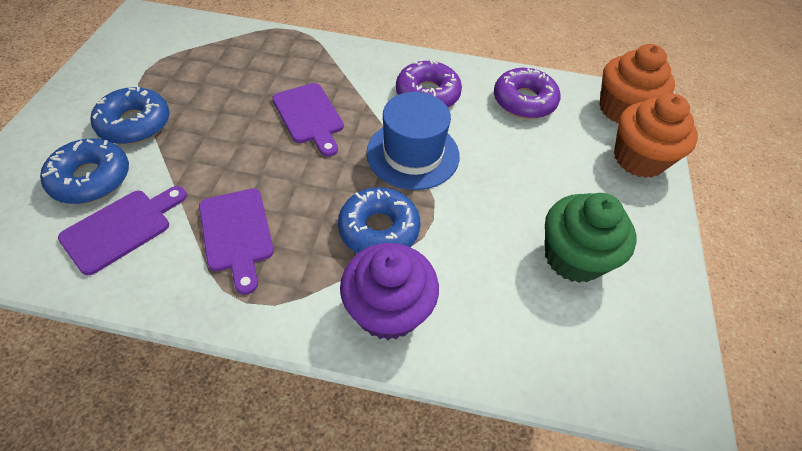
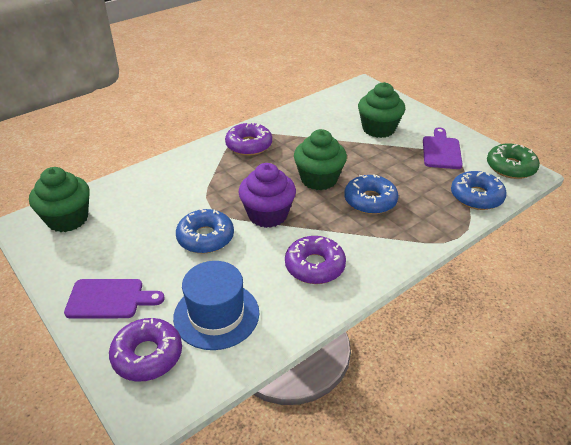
green cupcake: 1 -> 3
green donut: 0 -> 1
orange cupcake: 2 -> 0
purple cutting board: 3 -> 2
purple donut: 2 -> 3

